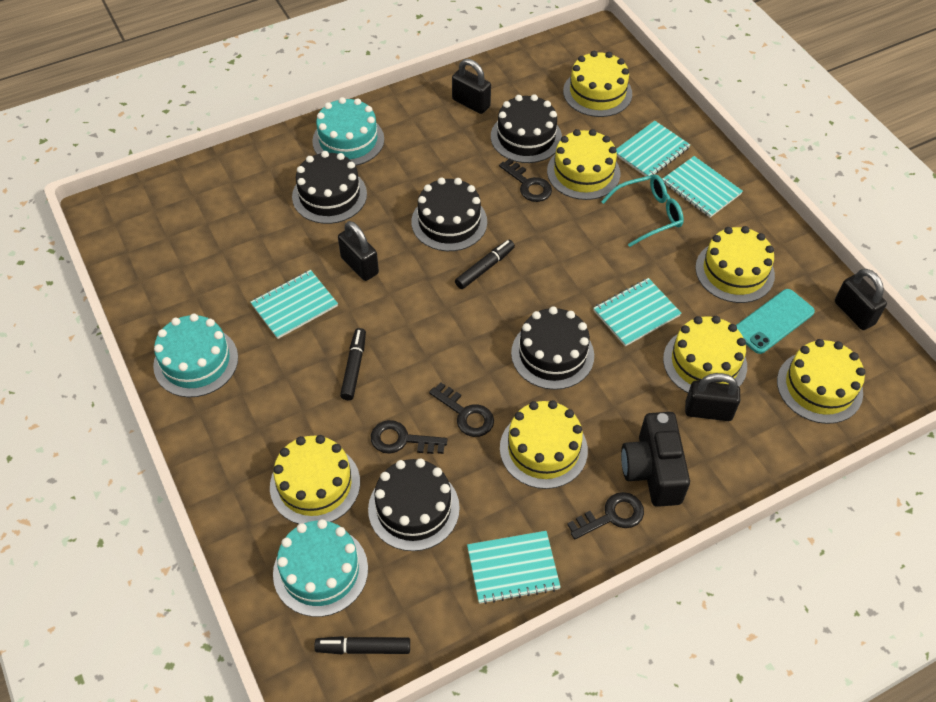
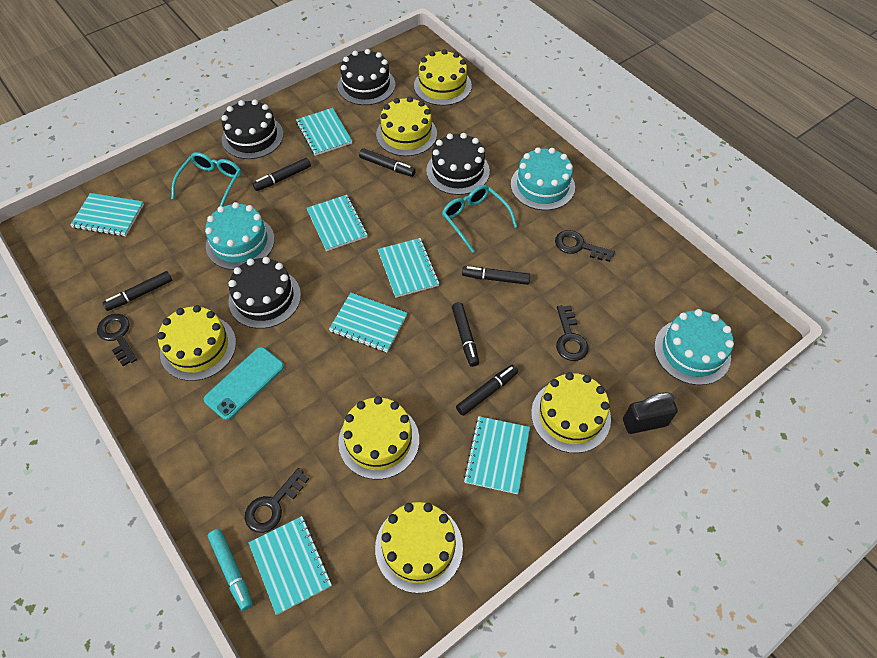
black cake: 5 -> 4
black camera: 1 -> 0
black marker: 3 -> 6
black padlock: 4 -> 1
turquoise glasses: 1 -> 2
turquoise marker: 0 -> 1
turquoise notebook: 5 -> 7
yellow cake: 7 -> 6

